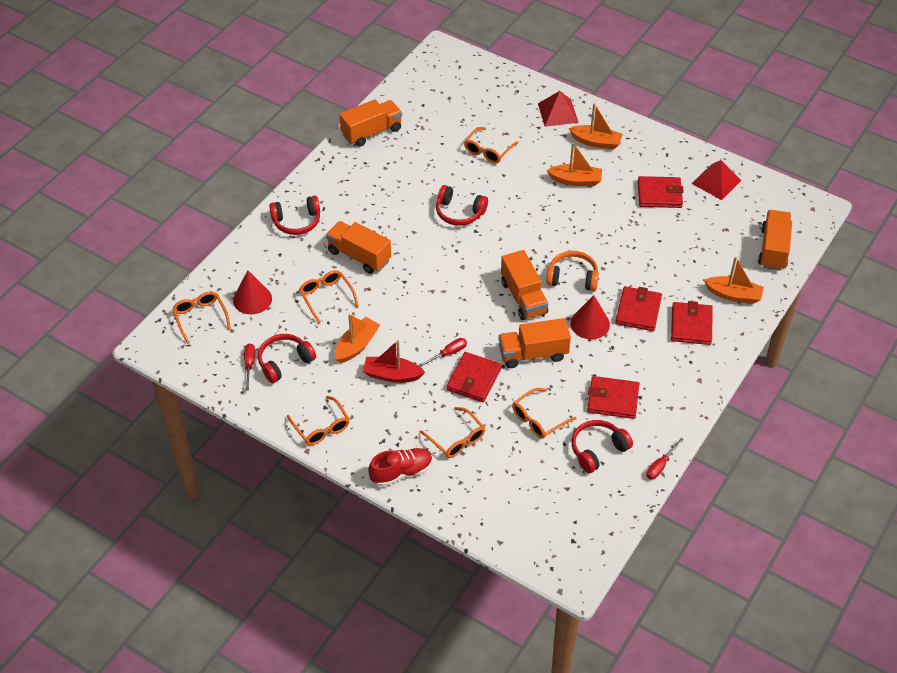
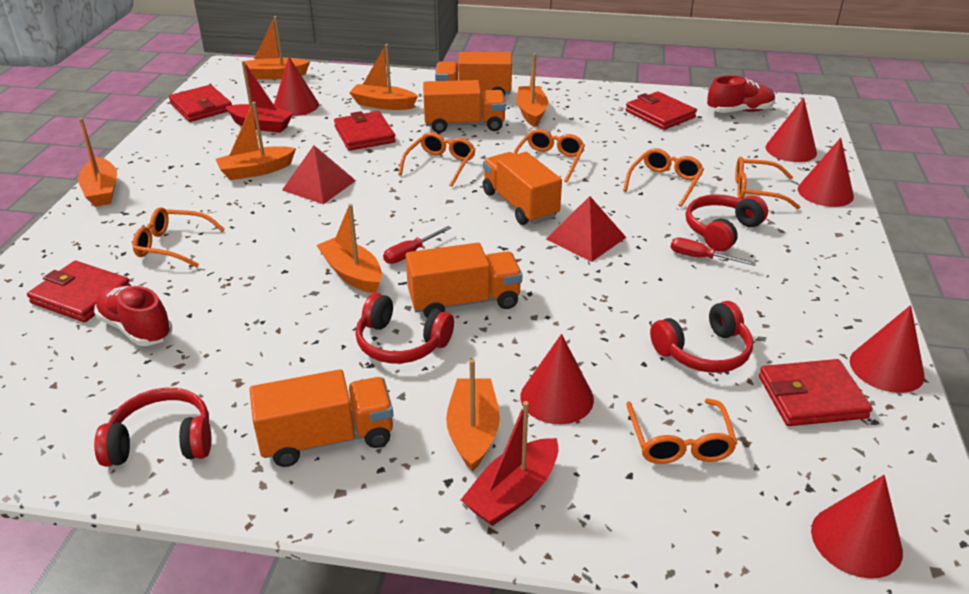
orange boat: 4 -> 7
orange headphones: 1 -> 0
red boat: 1 -> 2
red cone: 2 -> 6
red screwdriver: 3 -> 2
red shoe: 1 -> 2

